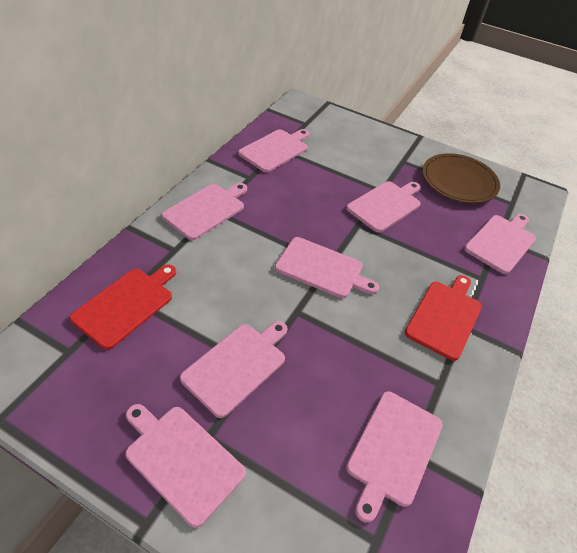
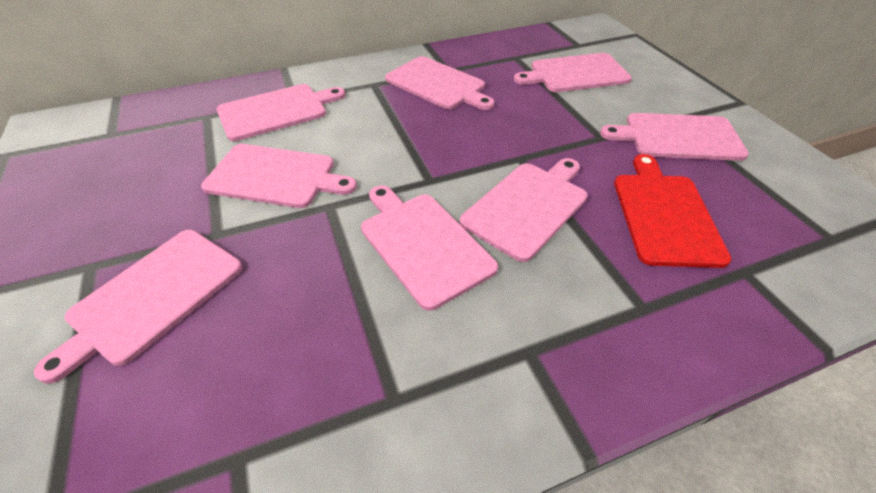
brown plate: 1 -> 0
red cutting board: 2 -> 1

